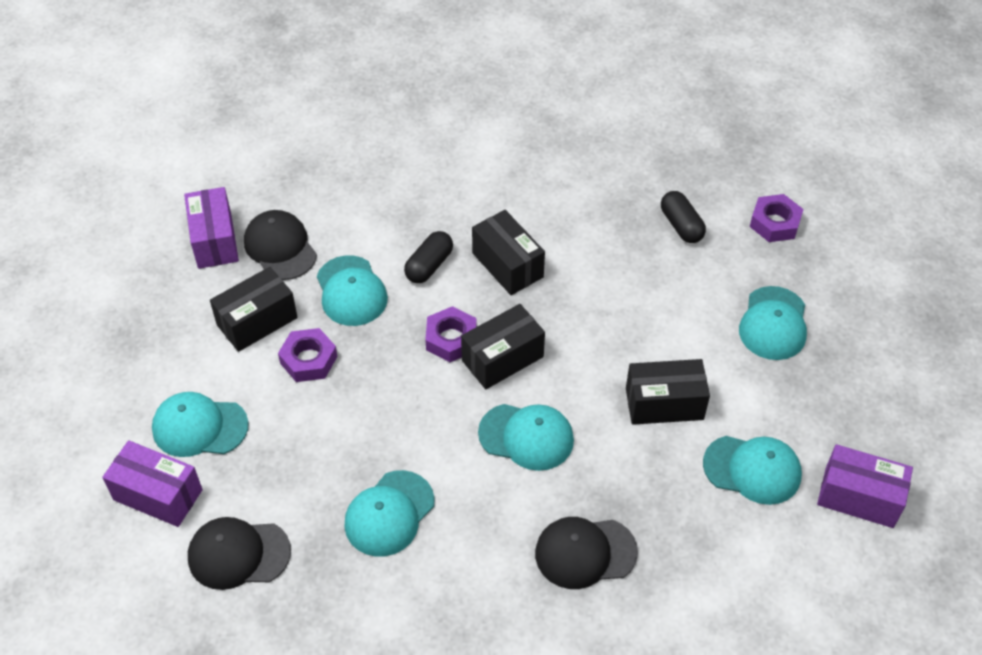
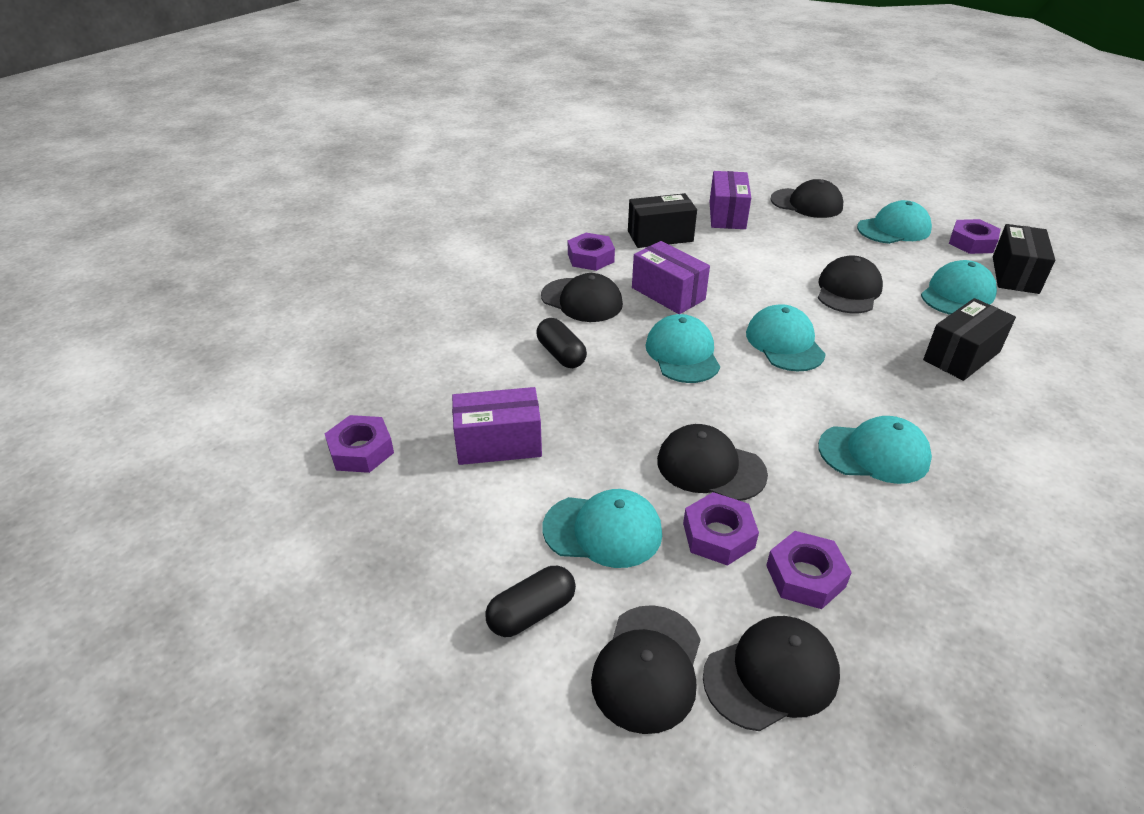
black box: 4 -> 3
black cap: 3 -> 6
purple nut: 3 -> 5

